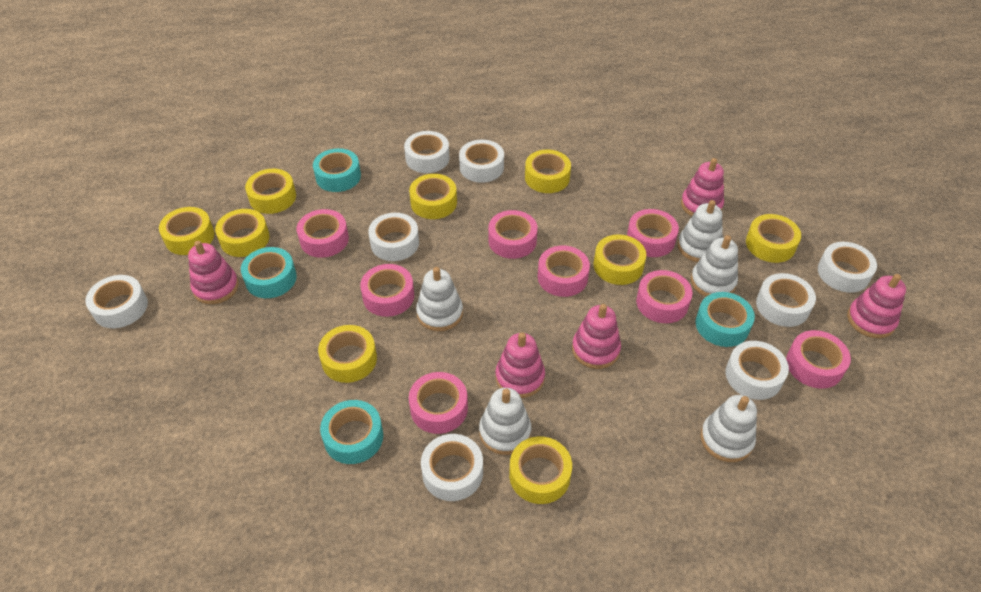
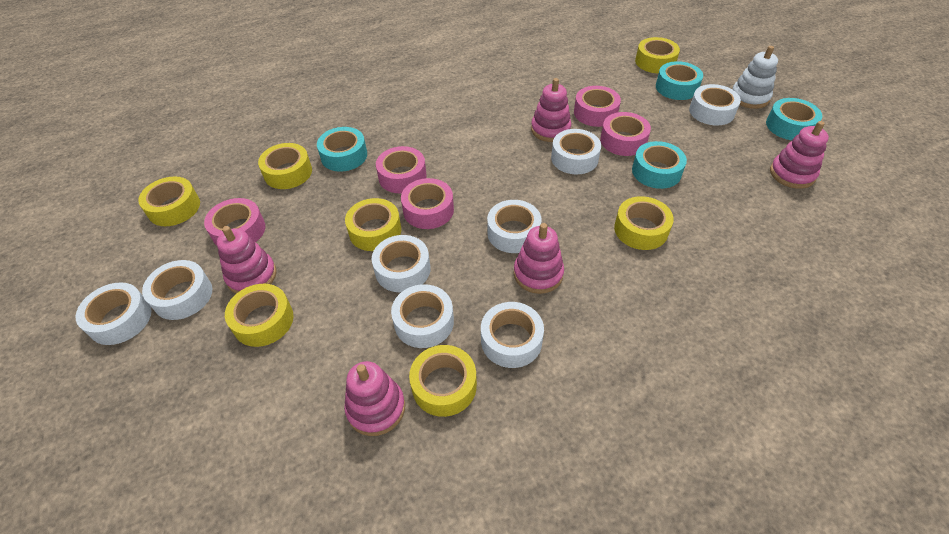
pink tape: 8 -> 5
white stacking toy: 5 -> 1
yellow tape: 9 -> 7

